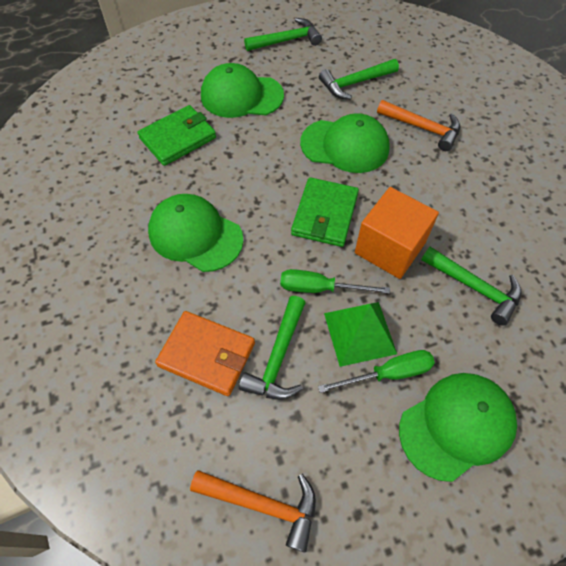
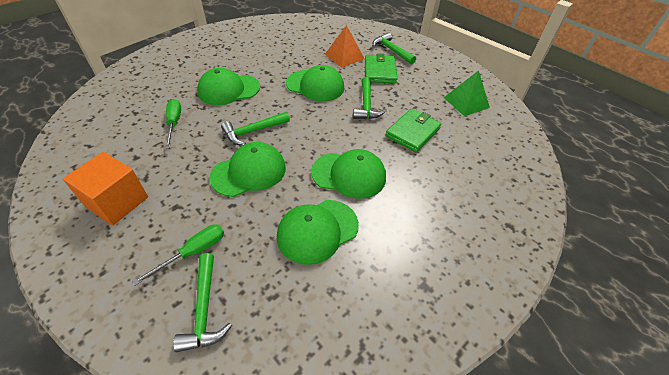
green cap: 4 -> 5
orange hammer: 2 -> 0
orange pyramid: 0 -> 1
orange wallet: 1 -> 0

